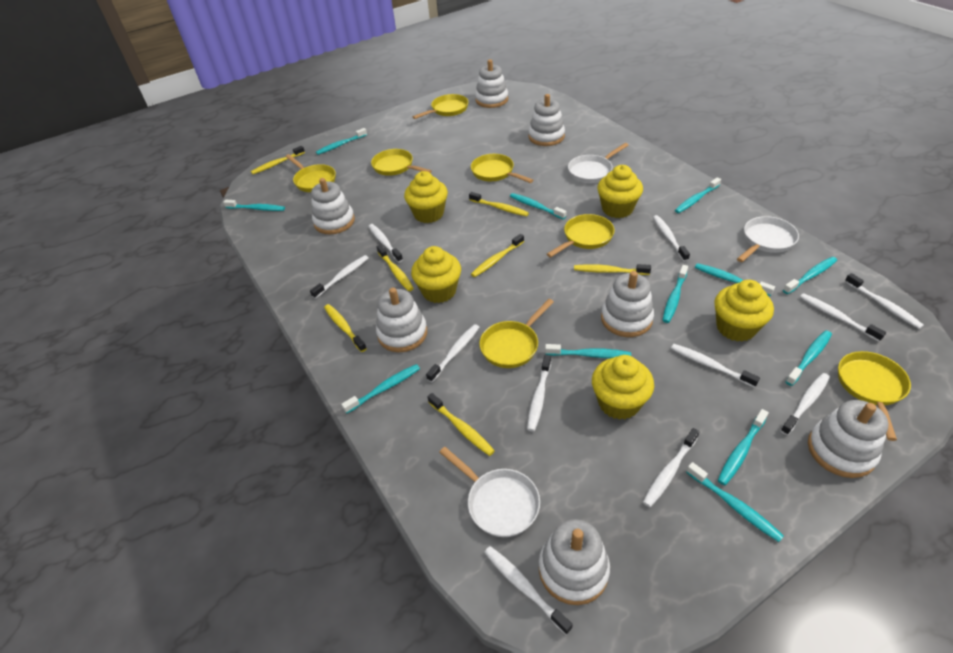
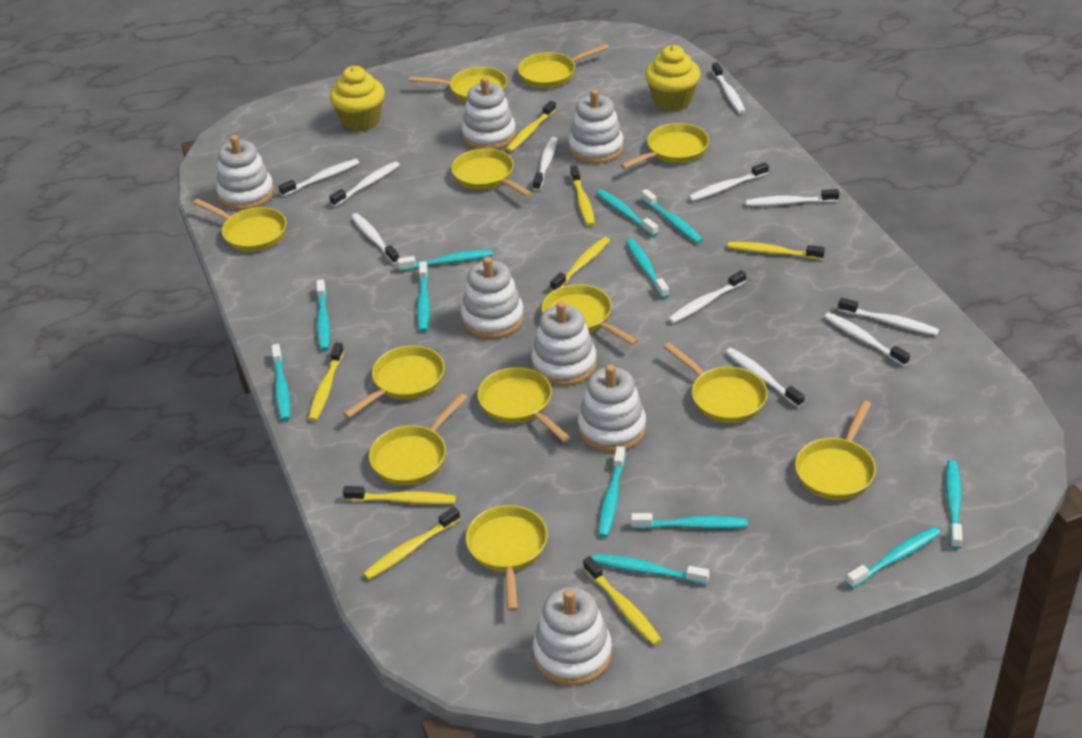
white pan: 3 -> 0
yellow cupcake: 5 -> 2
yellow pan: 7 -> 12
yellow toothbrush: 7 -> 8

